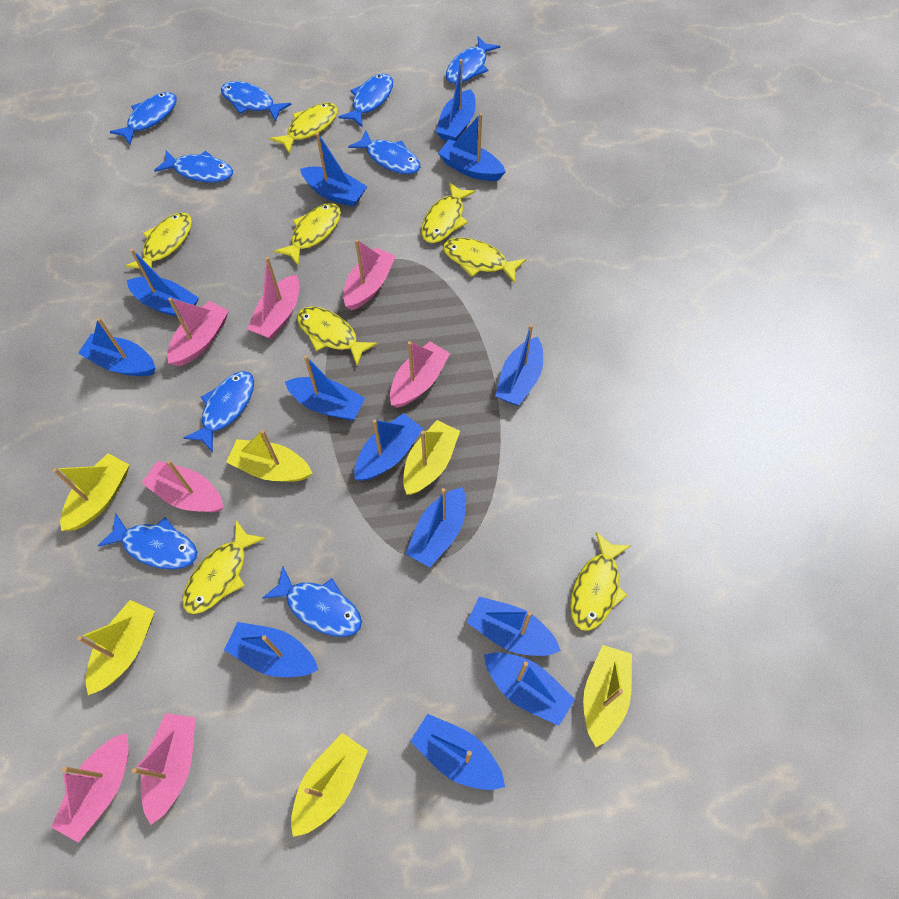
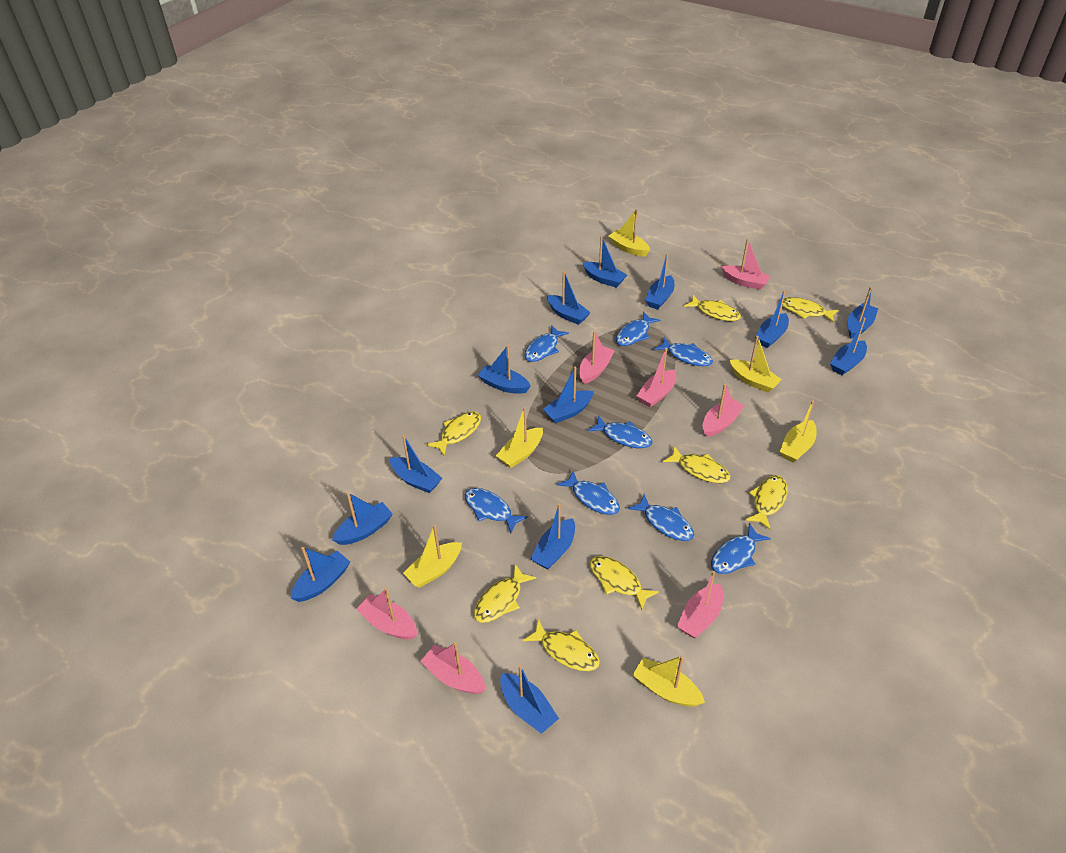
blue fish: 9 -> 8

